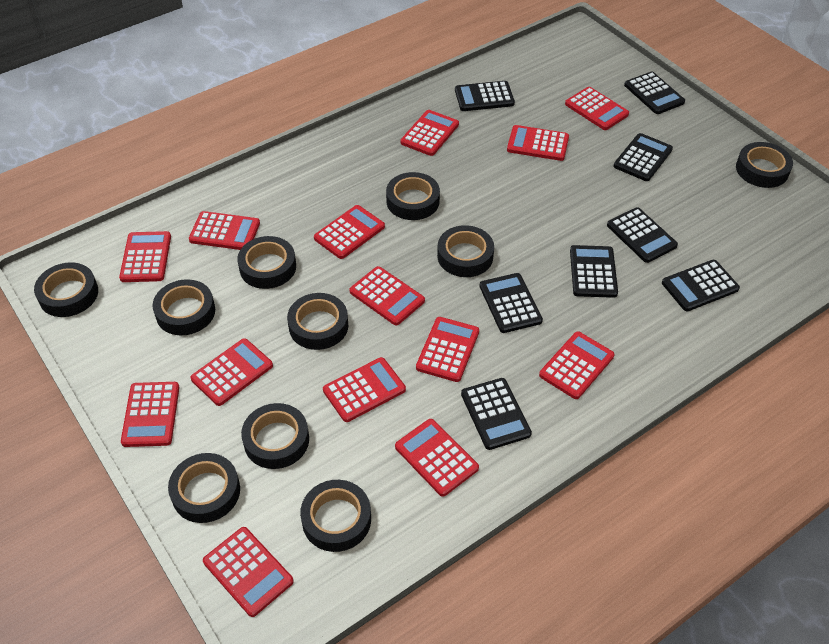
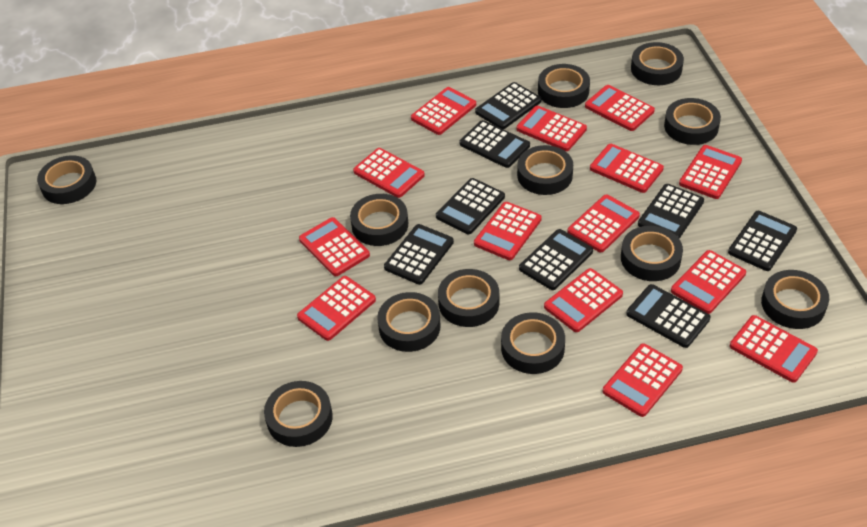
black tape: 10 -> 12

